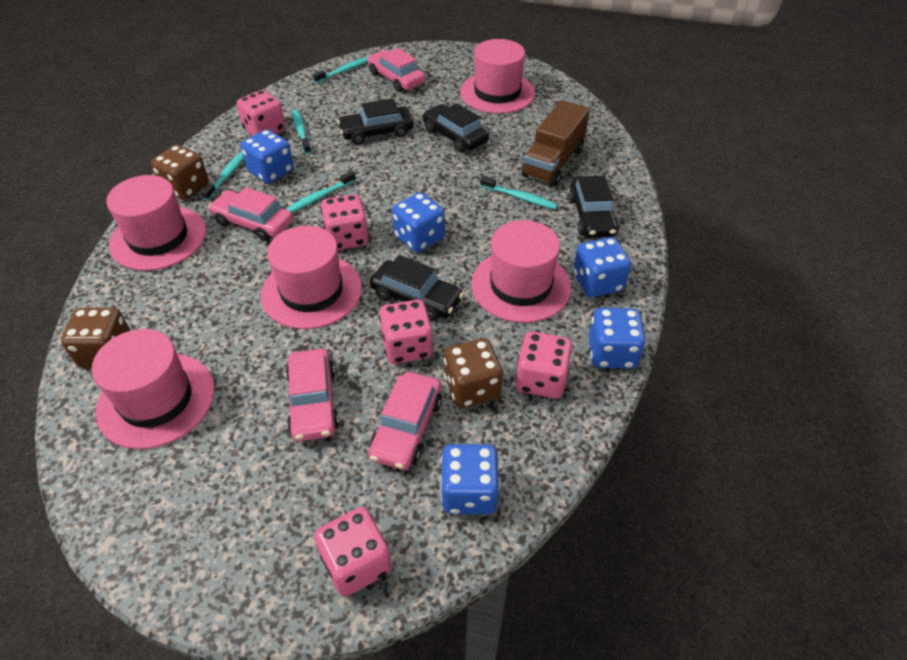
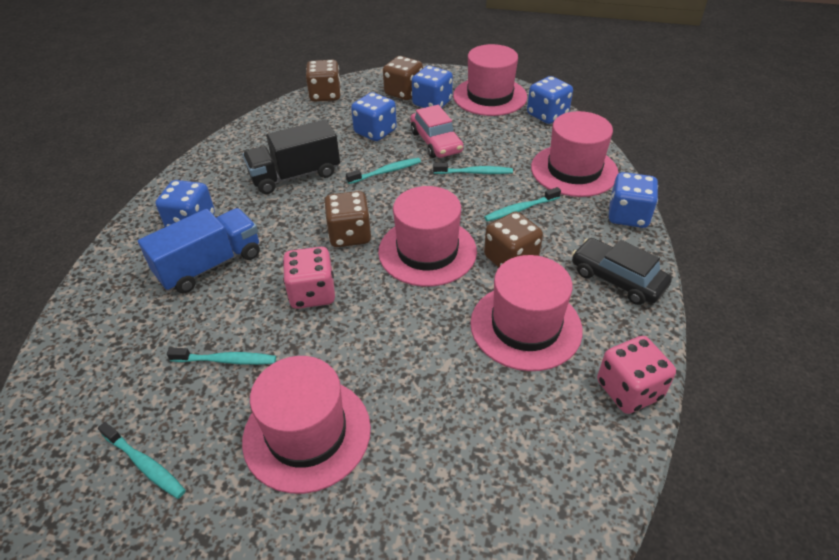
black car: 4 -> 1
black truck: 0 -> 1
blue truck: 0 -> 1
brown dice: 3 -> 4
brown truck: 1 -> 0
pink car: 4 -> 1
pink dice: 5 -> 2

